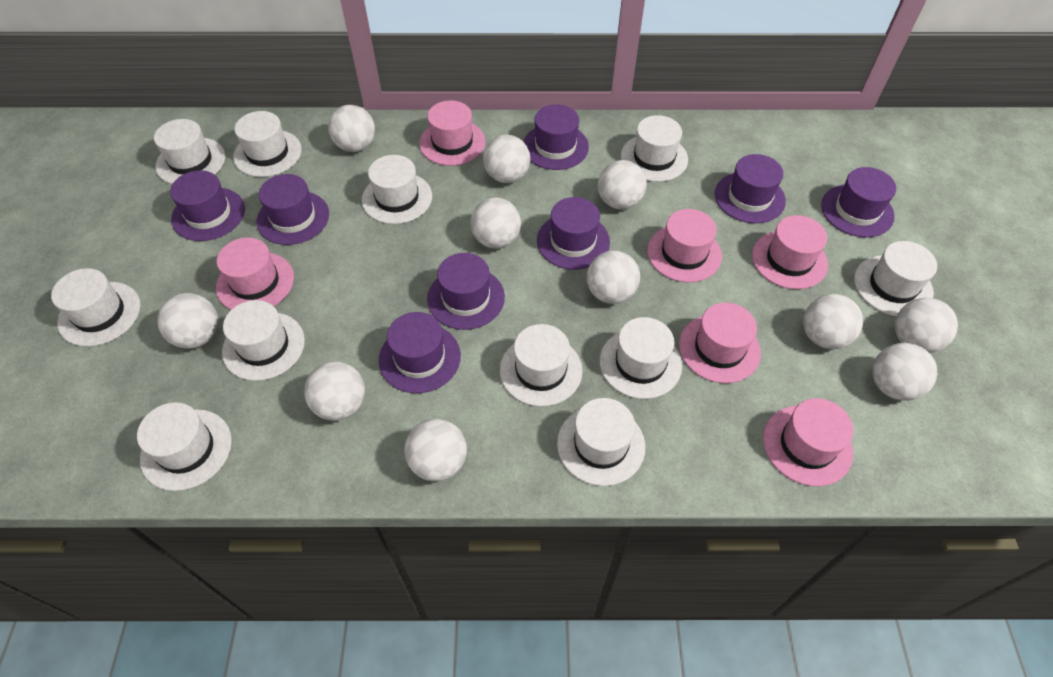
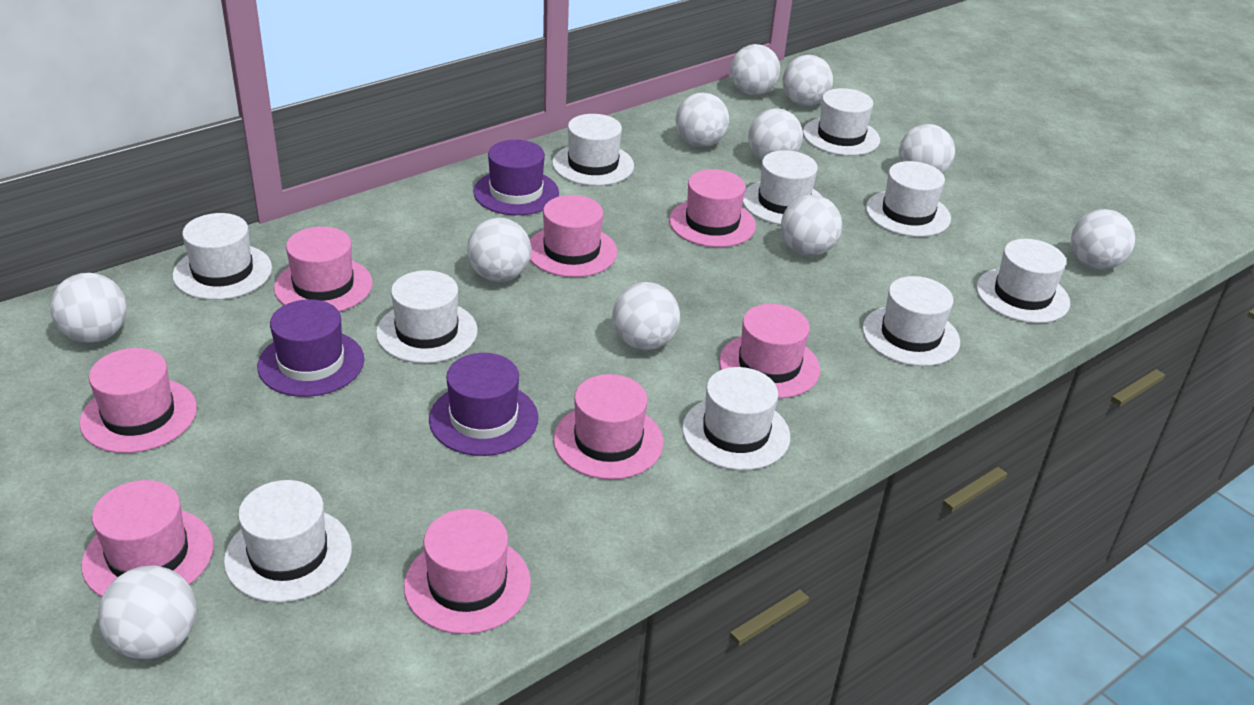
pink hat: 6 -> 8
purple hat: 8 -> 3
white hat: 11 -> 10

